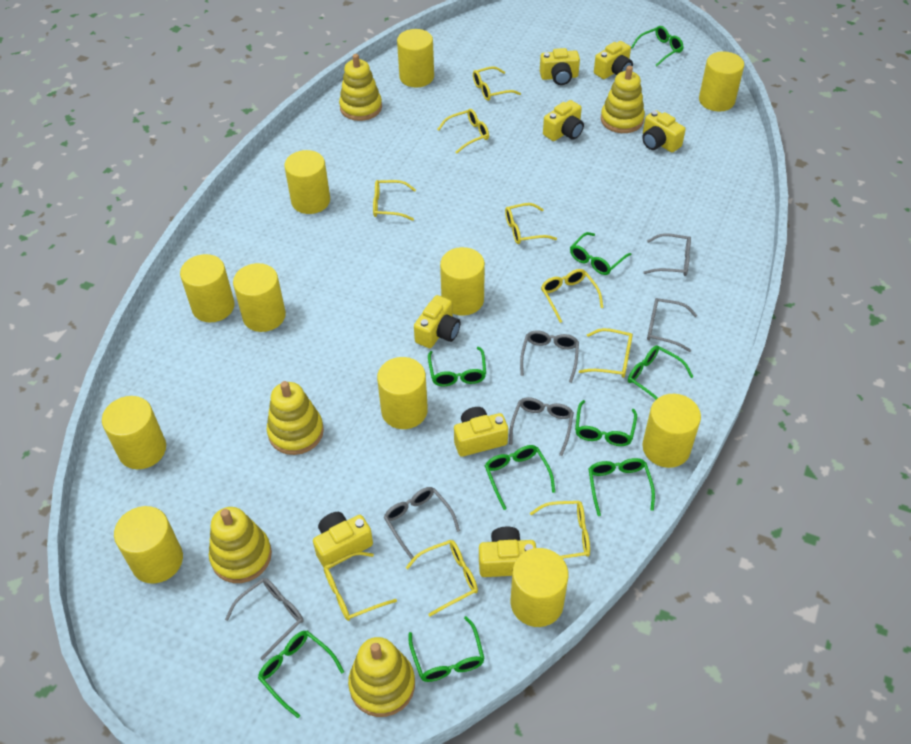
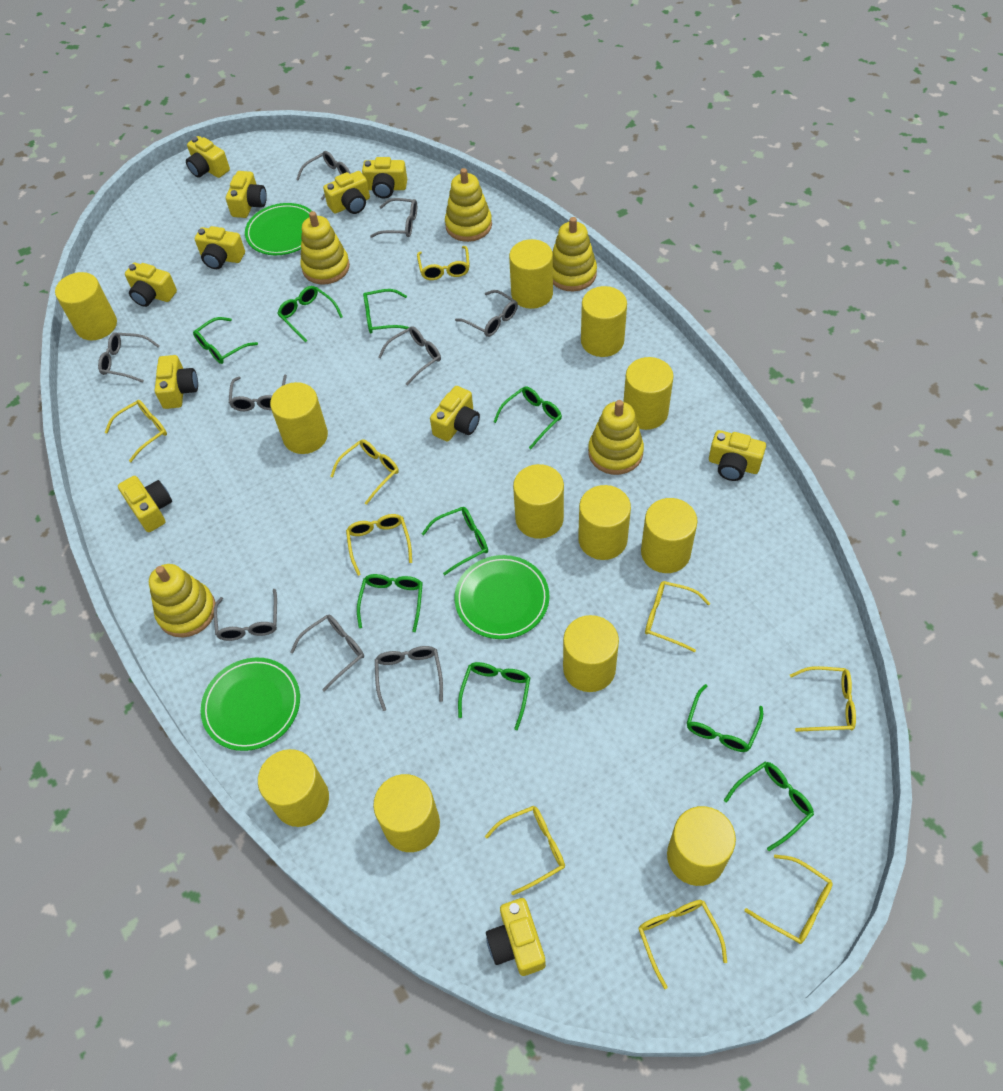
green plate: 0 -> 3
grey glasses: 6 -> 9
yellow camera: 8 -> 11
yellow cylinder: 11 -> 12

